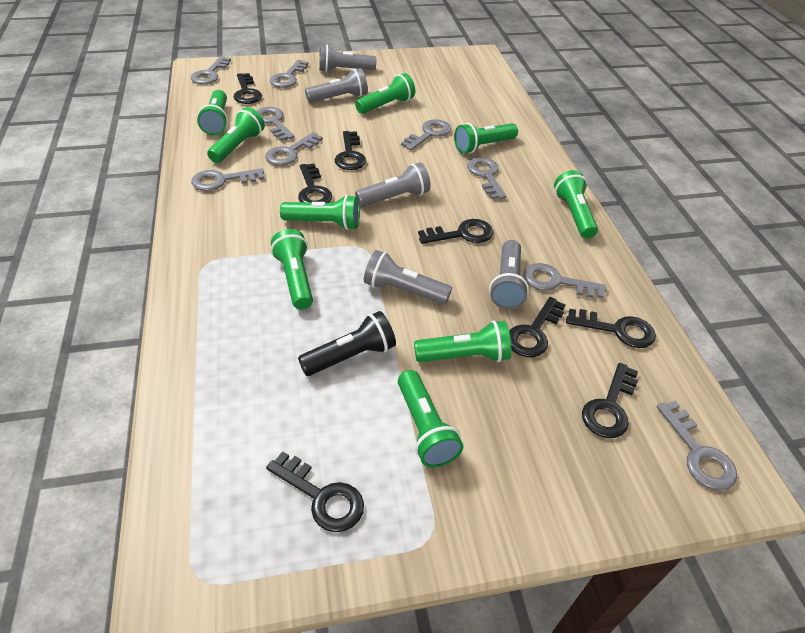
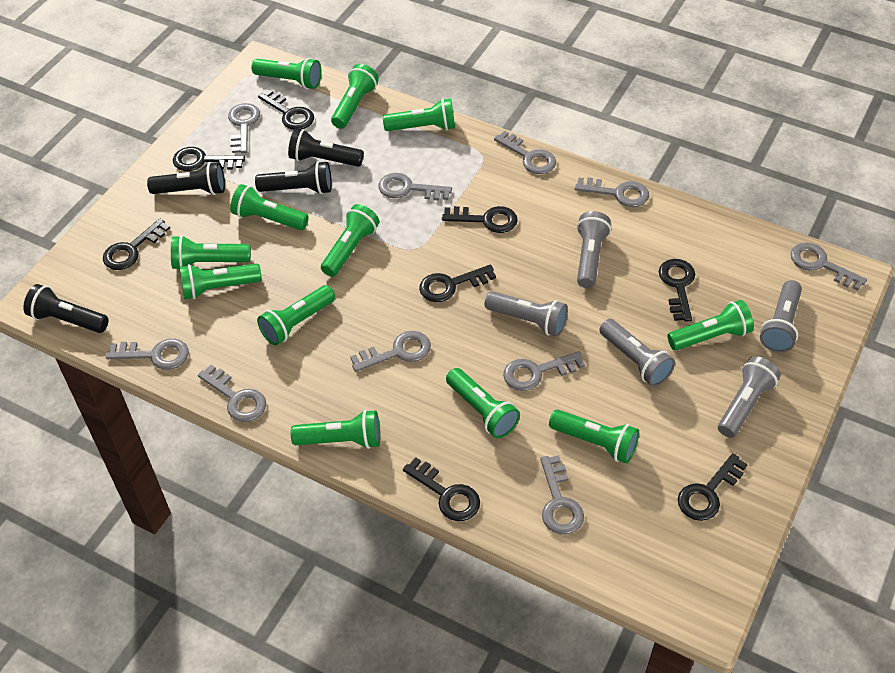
black flashlight: 1 -> 4
green flashlight: 9 -> 12
grey key: 9 -> 10

